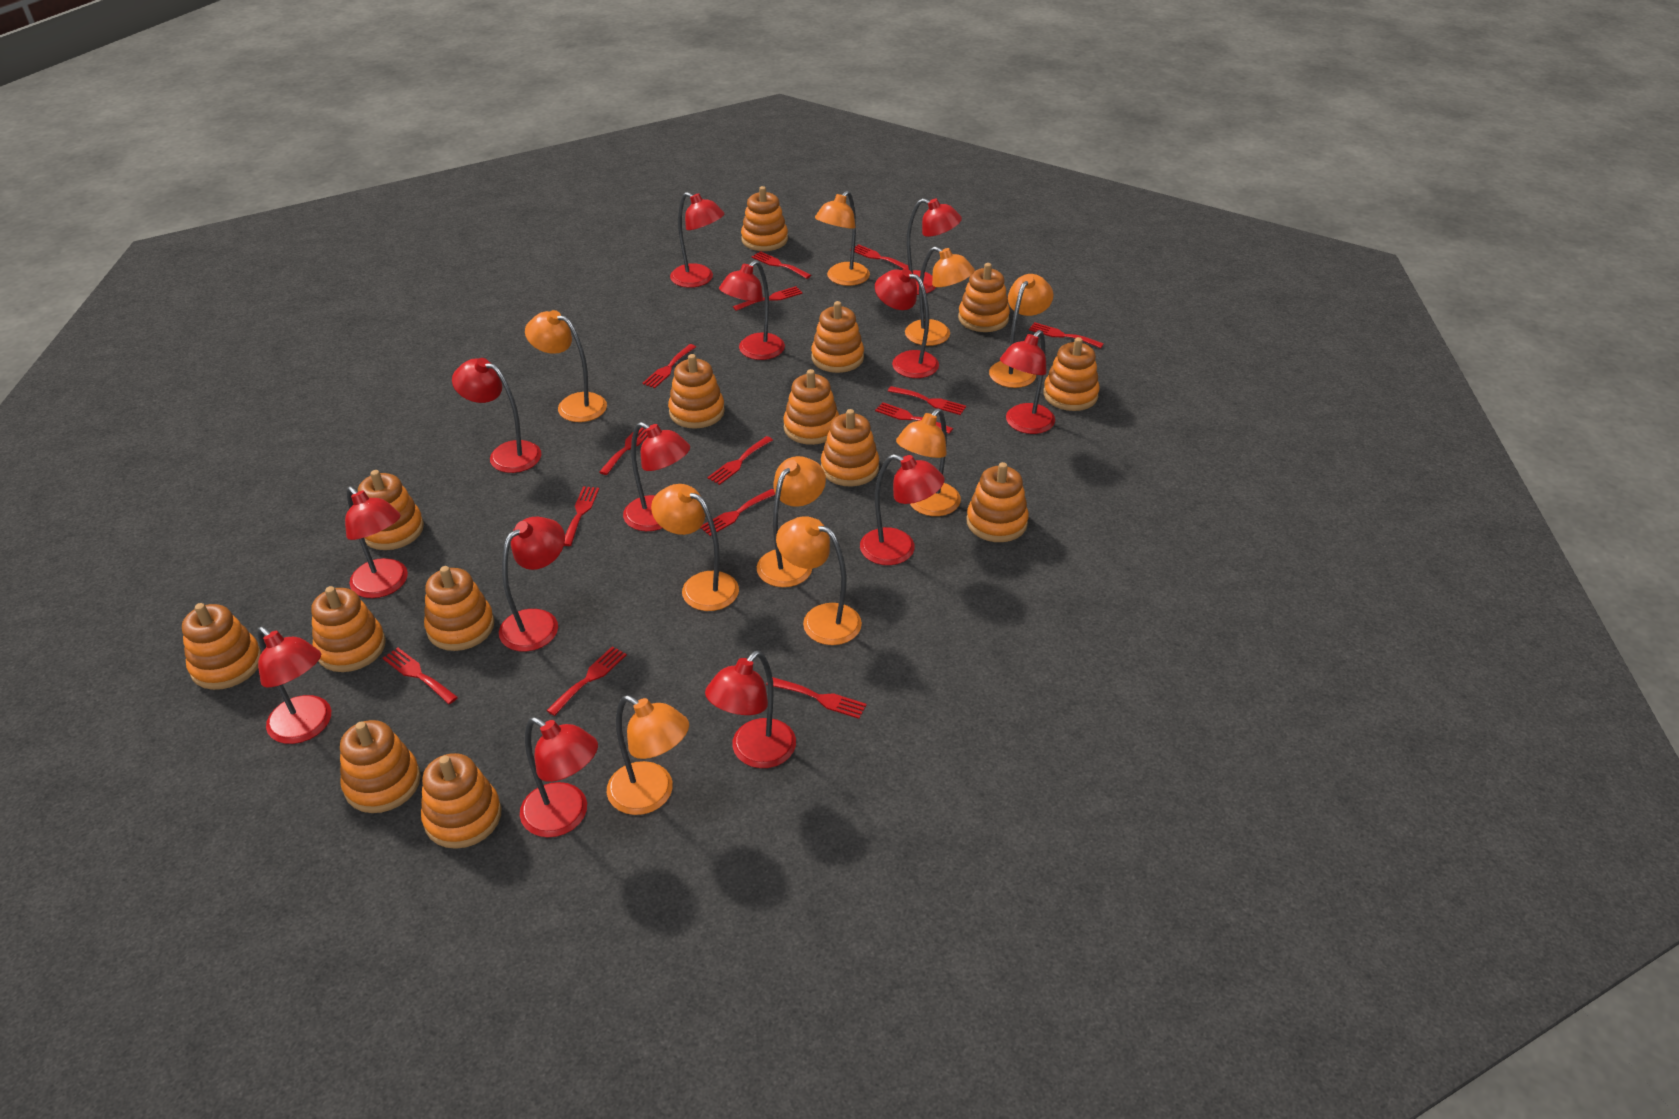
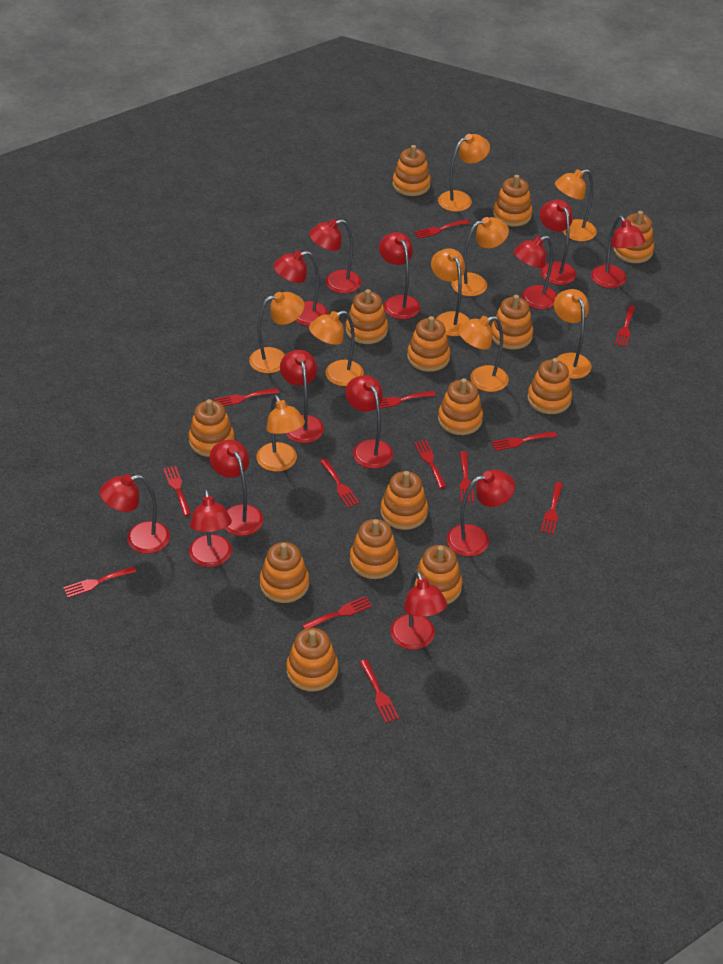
red fork: 14 -> 13

